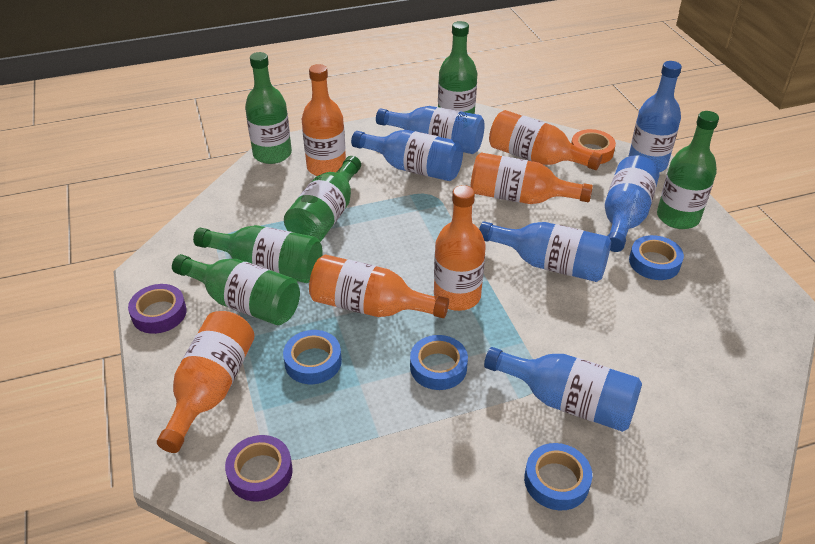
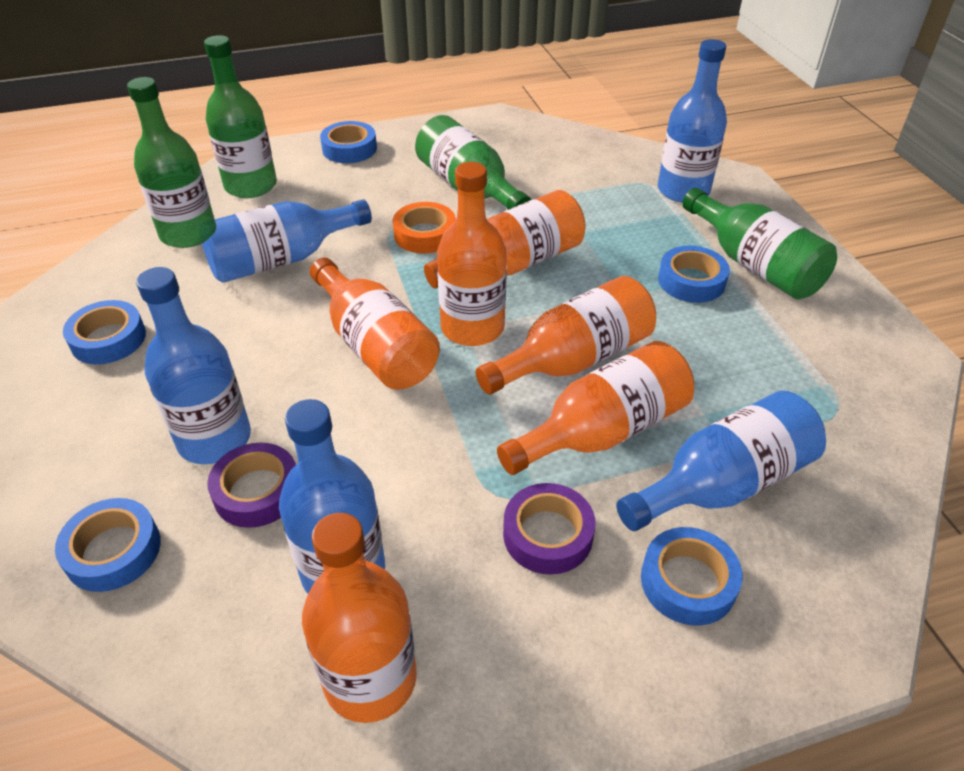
blue bottle: 6 -> 5
blue tape: 4 -> 5
green bottle: 6 -> 4

